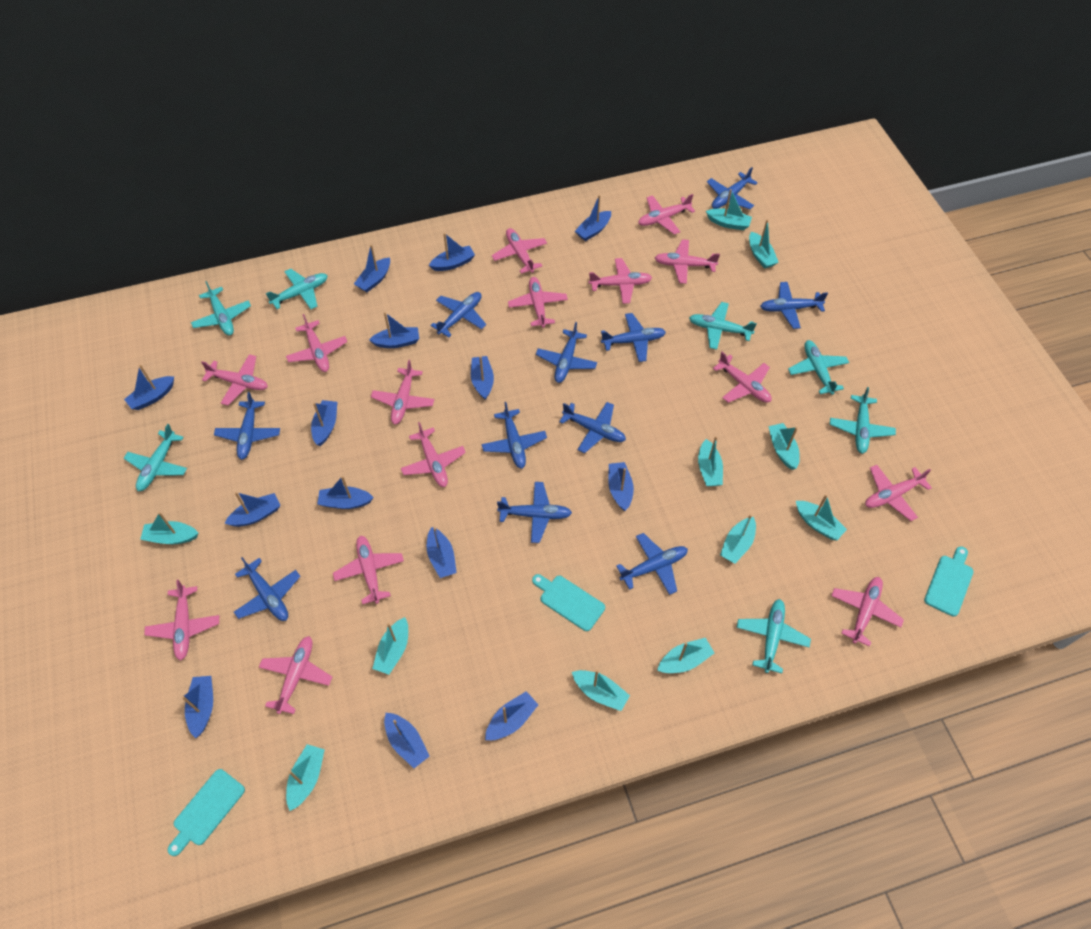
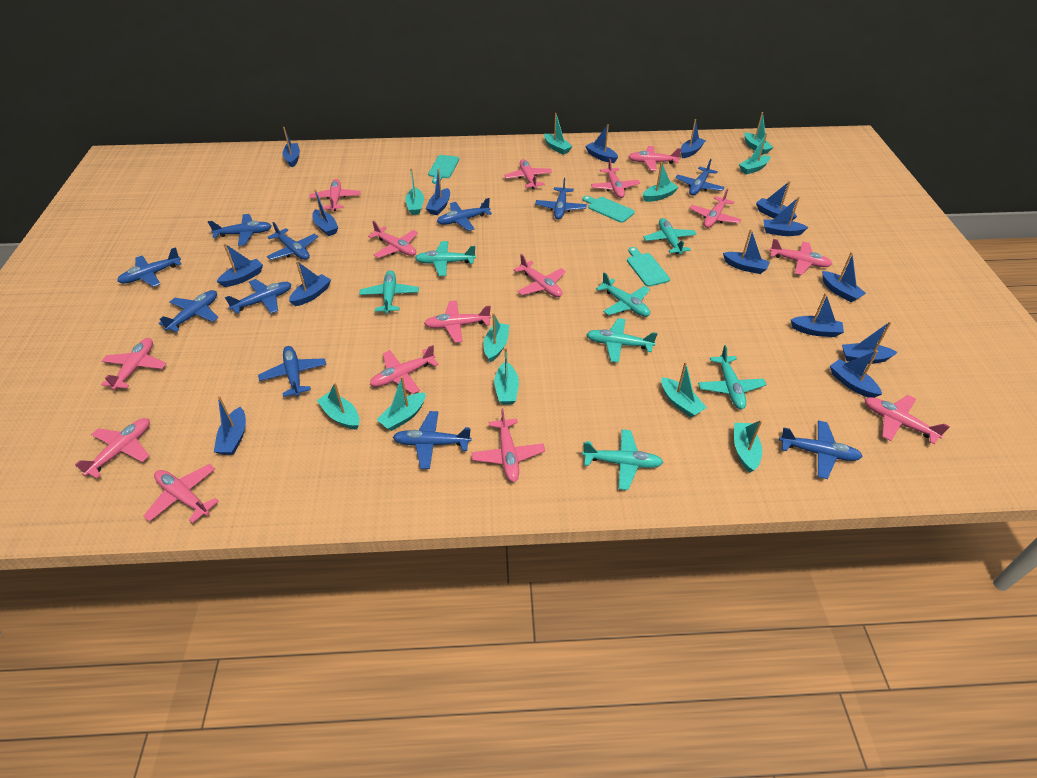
blue boat: 14 -> 15

